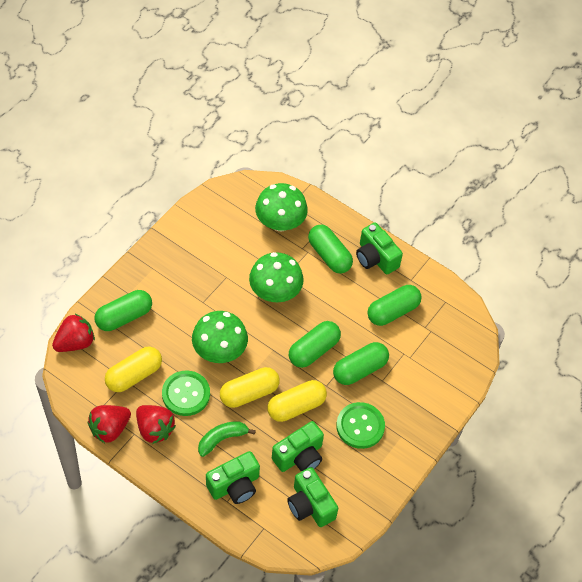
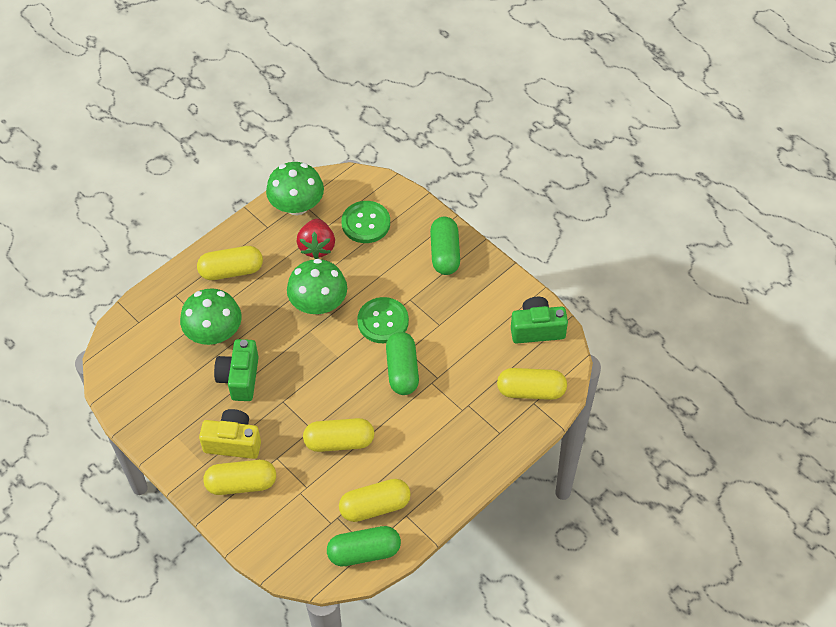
green banana: 1 -> 0
green camera: 4 -> 2
green capsule: 5 -> 3
red strawberry: 3 -> 1
yellow camera: 0 -> 1
yellow capsule: 3 -> 5

